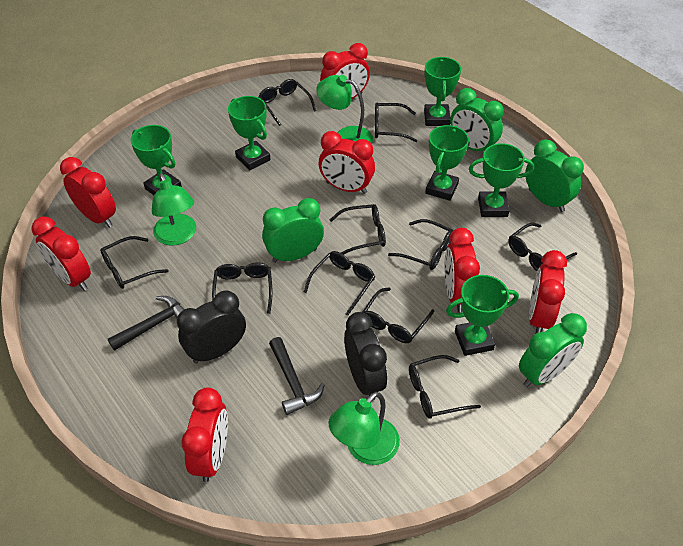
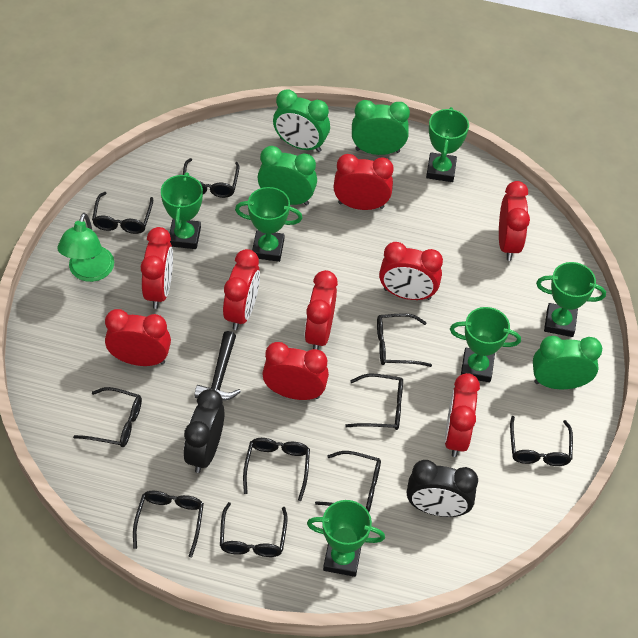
black hammer: 2 -> 1
green lamp: 3 -> 1
red clock: 7 -> 9

